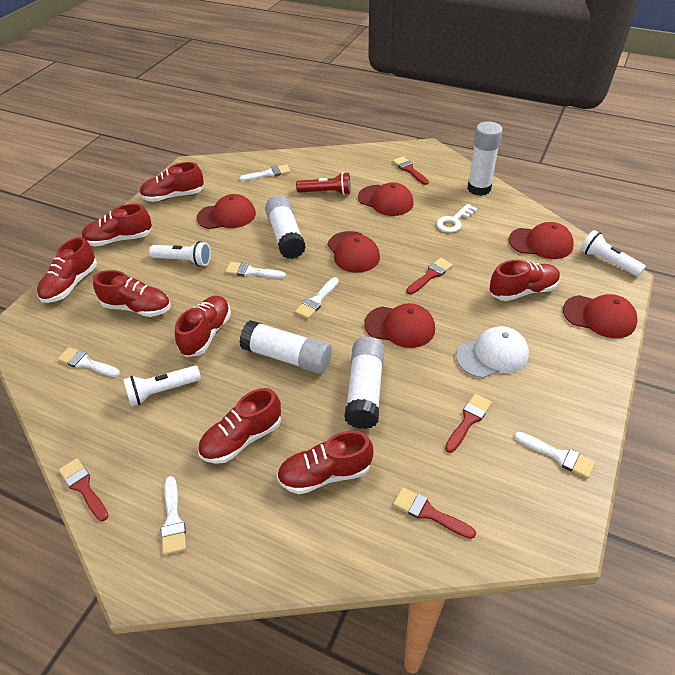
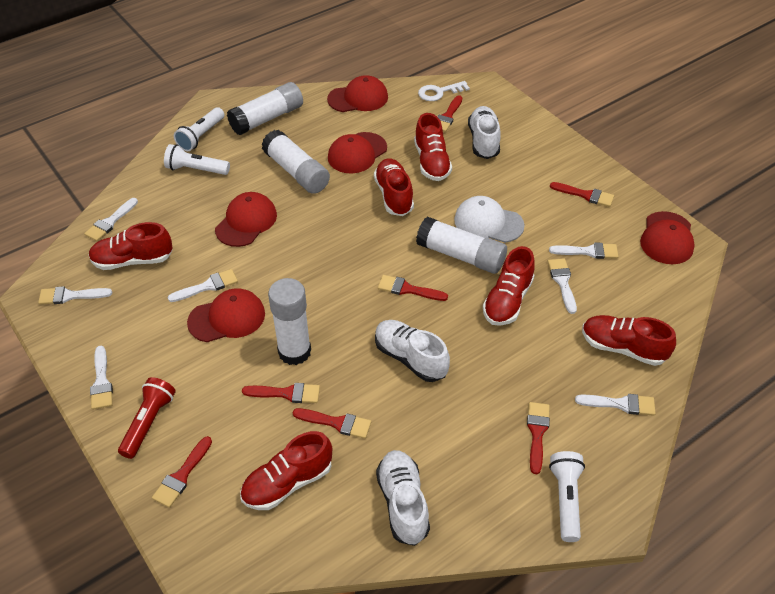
red brush: 5 -> 7
red cap: 6 -> 5
red shoe: 8 -> 6
white brush: 6 -> 7
white shoe: 0 -> 3

